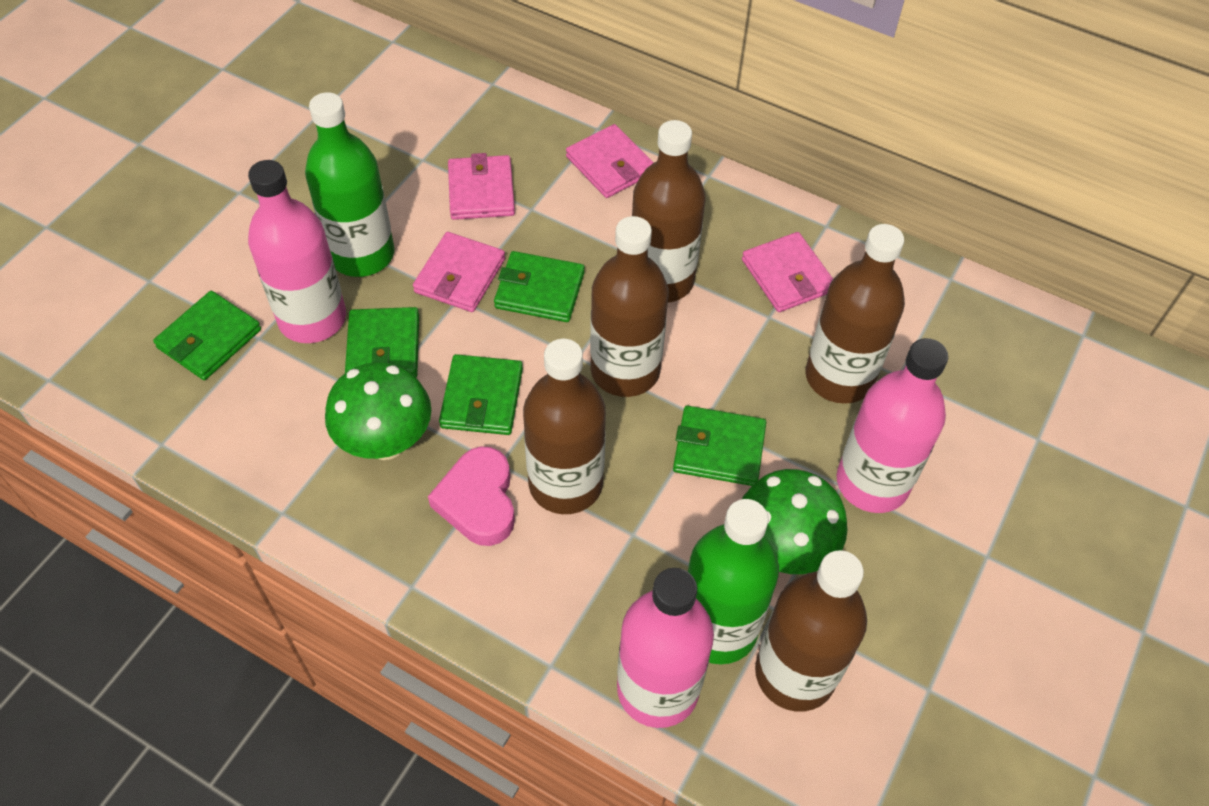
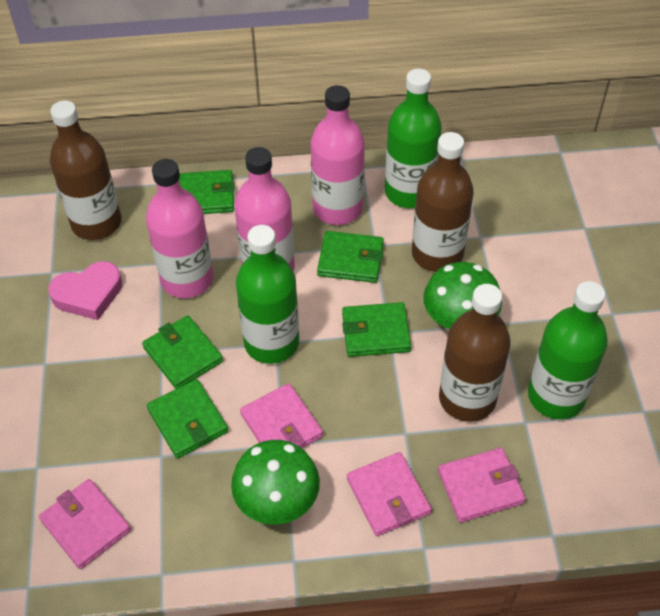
brown bottle: 5 -> 3
green bottle: 2 -> 3

